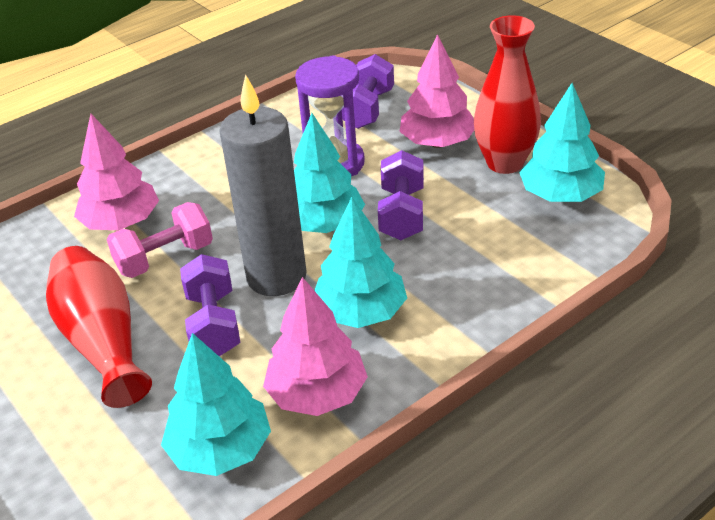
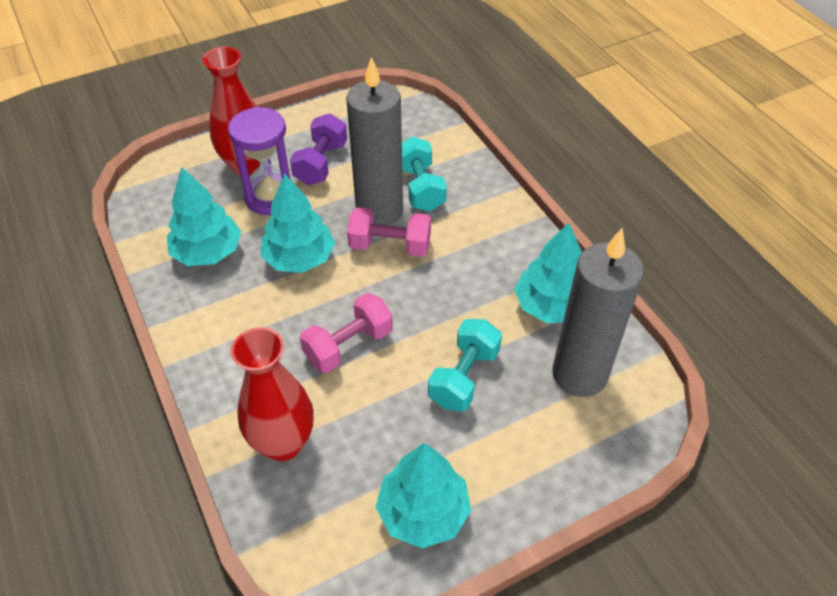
grey candle: 1 -> 2
pink dumbbell: 1 -> 2
pink tree: 3 -> 0
purple dumbbell: 3 -> 1
turquoise dumbbell: 0 -> 2

